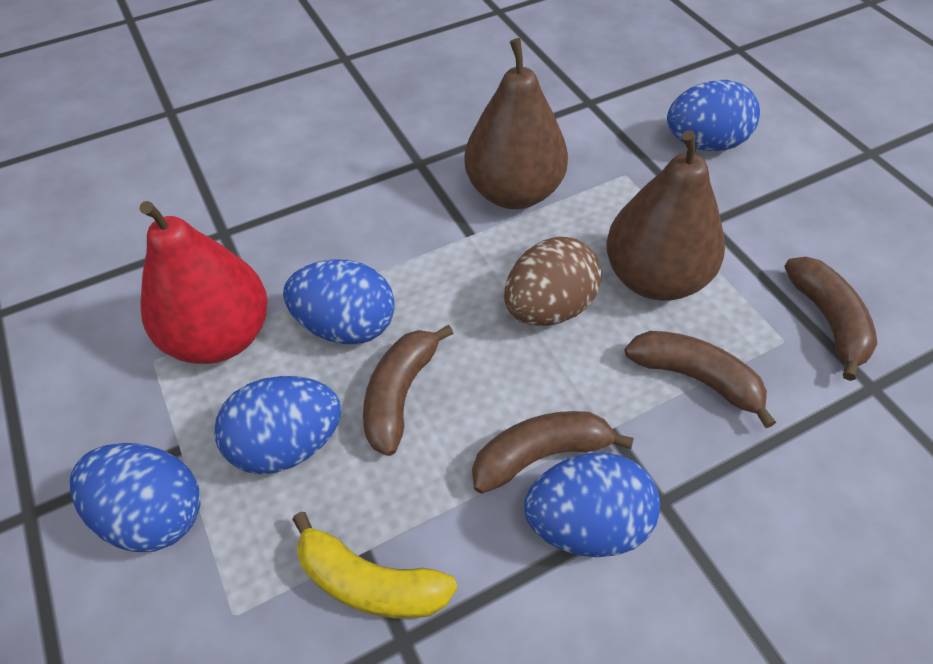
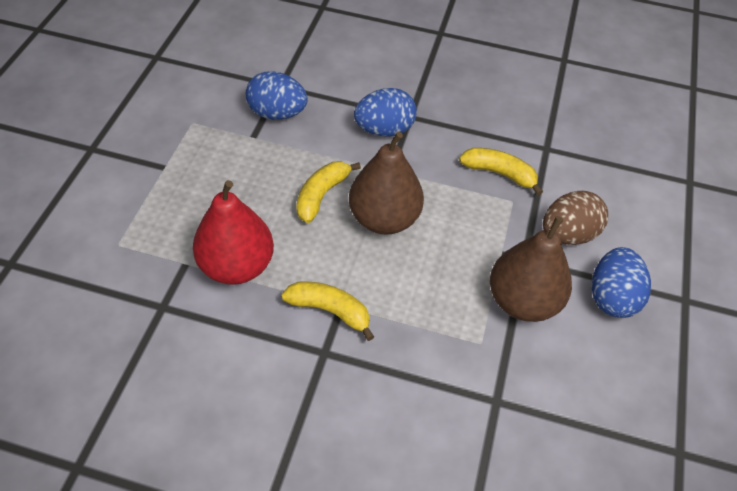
blue egg: 5 -> 3
brown banana: 4 -> 0
yellow banana: 1 -> 3

